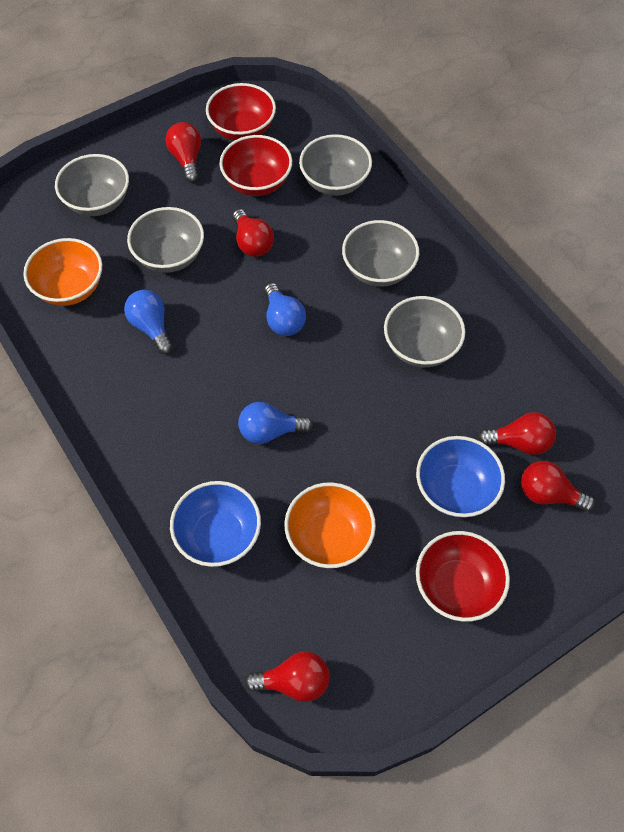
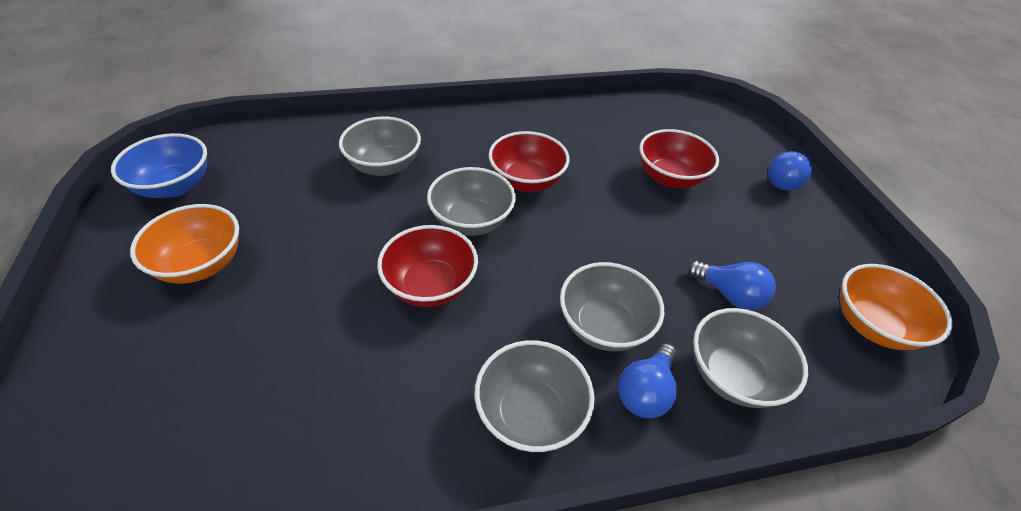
blue bowl: 2 -> 1
red light bulb: 5 -> 0

